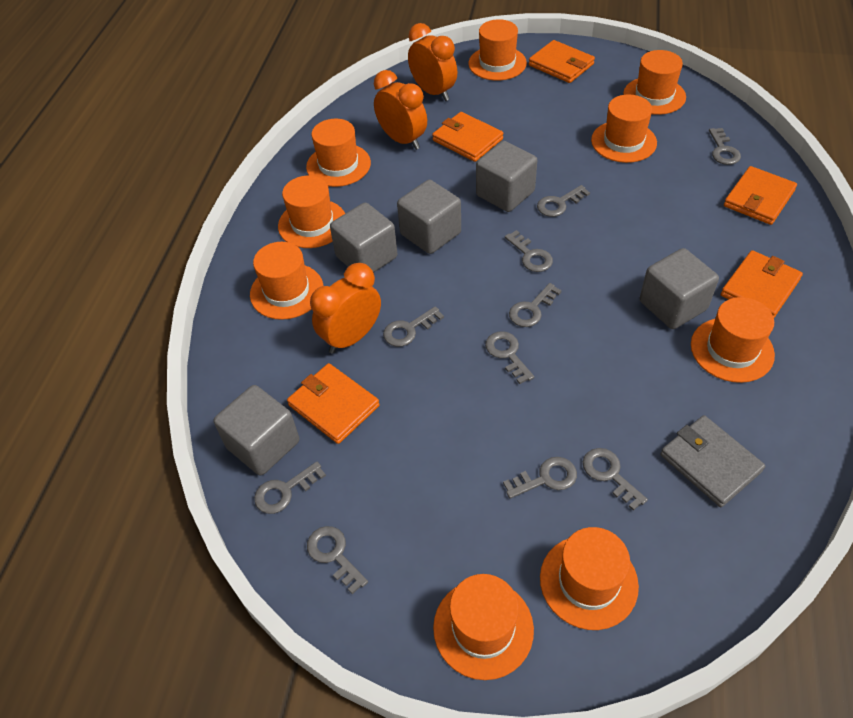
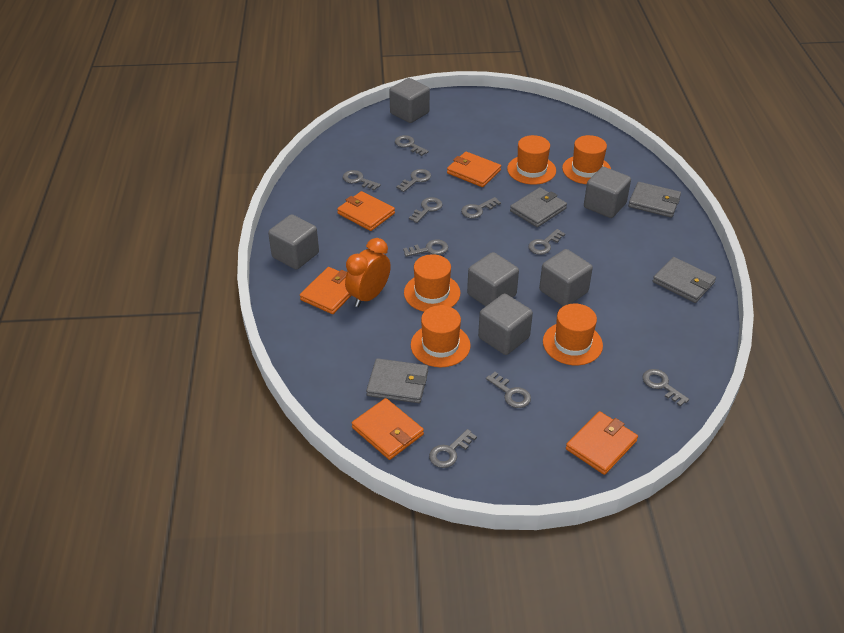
grey cube: 5 -> 6
grey wallet: 1 -> 4
orange clock: 3 -> 1
orange hat: 9 -> 5

